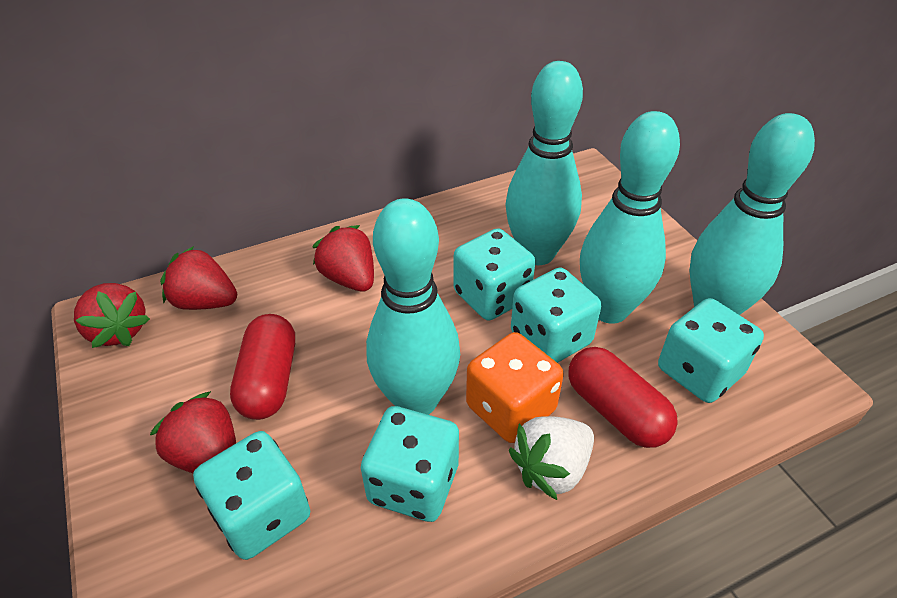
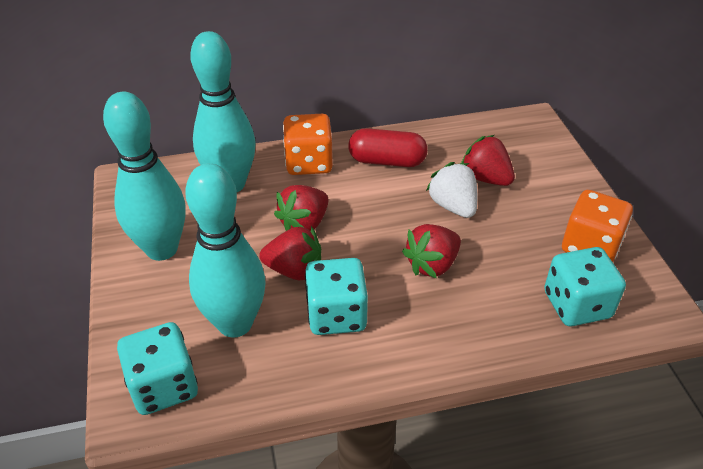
orange dice: 1 -> 2
red capsule: 2 -> 1
turquoise bowling pin: 4 -> 3
turquoise dice: 5 -> 3

